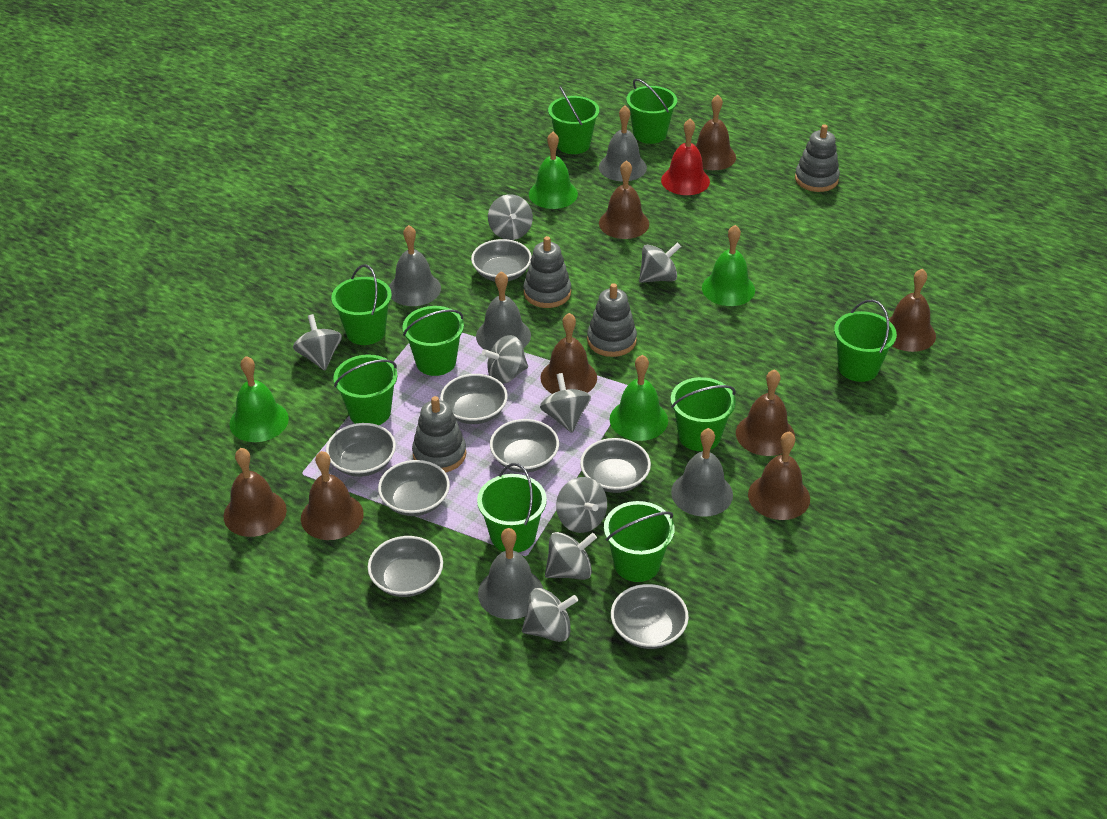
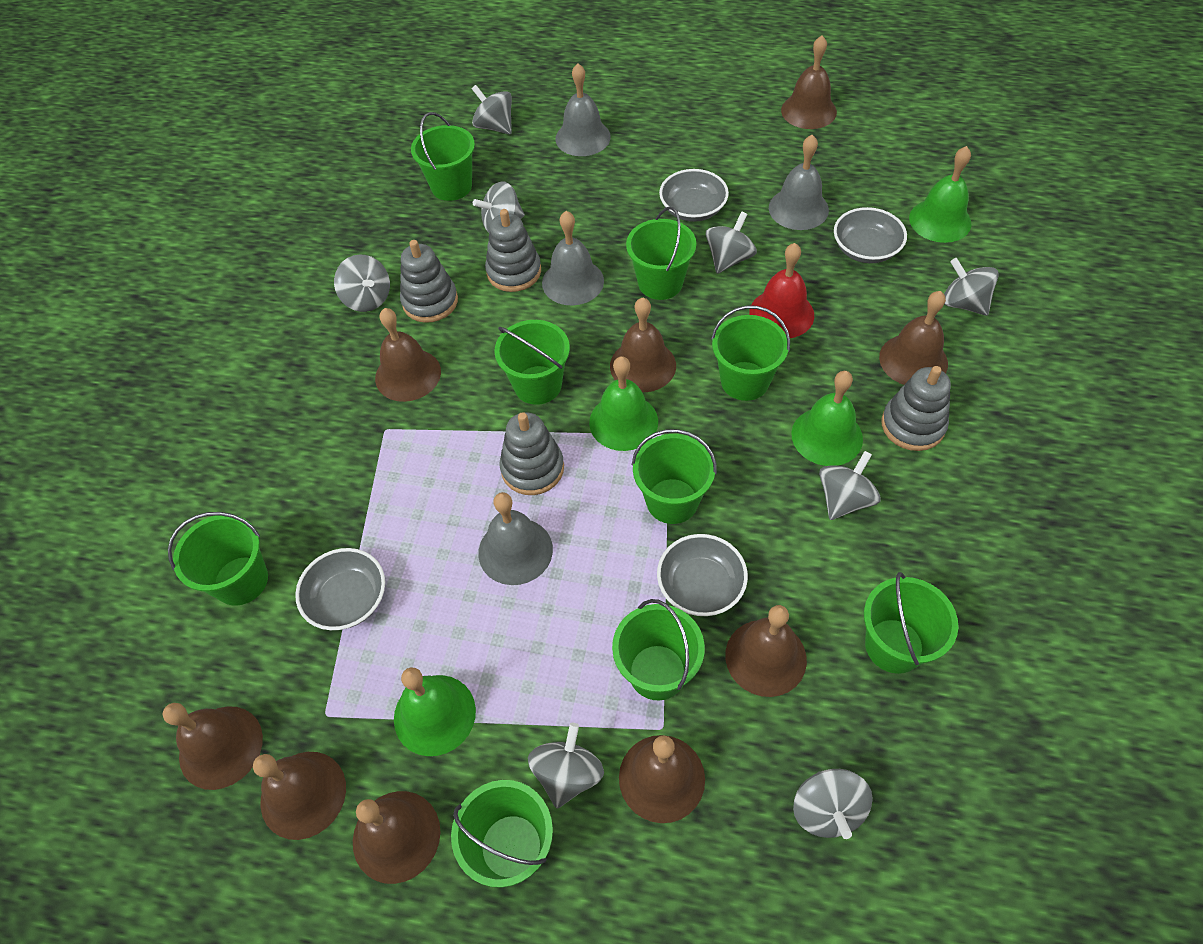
brown bell: 8 -> 9
grey bell: 5 -> 4
grey bowl: 8 -> 4

